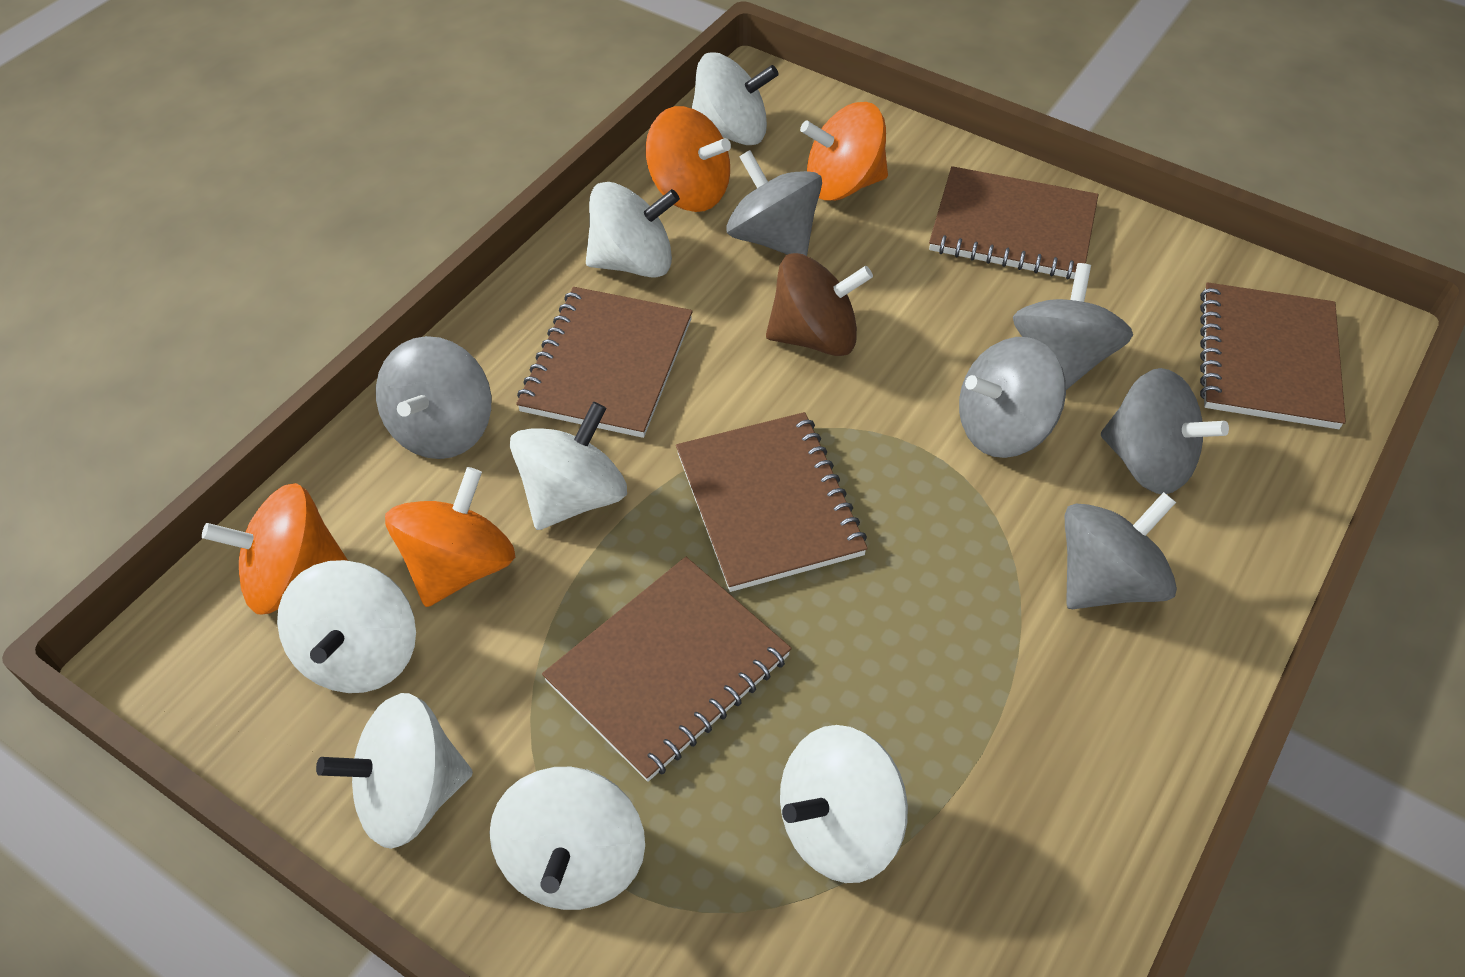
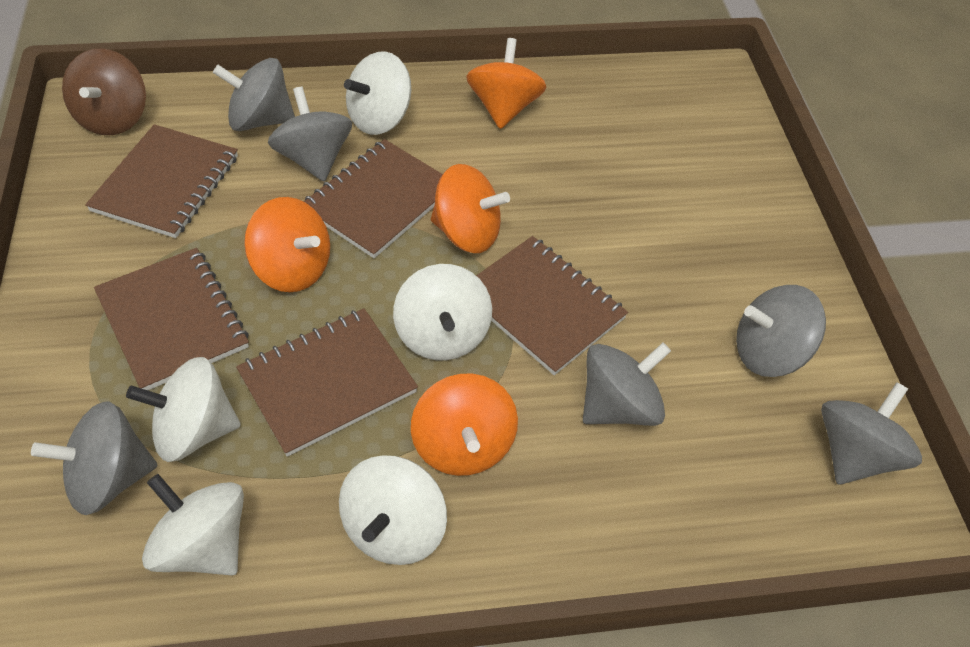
white spinning top: 7 -> 5

